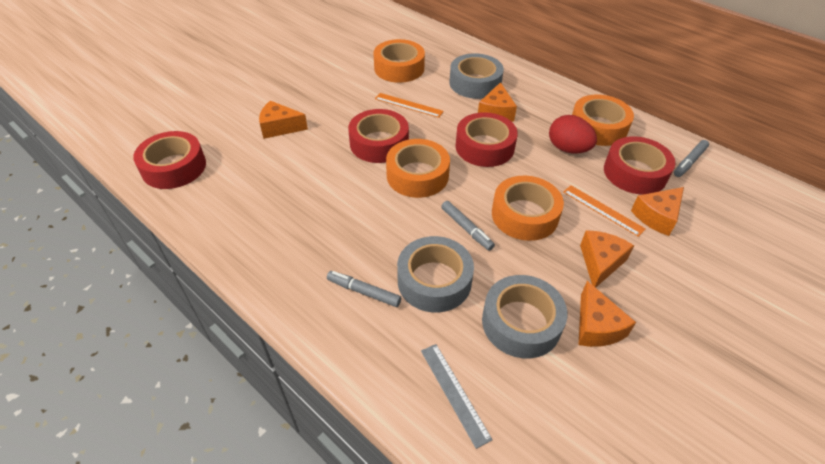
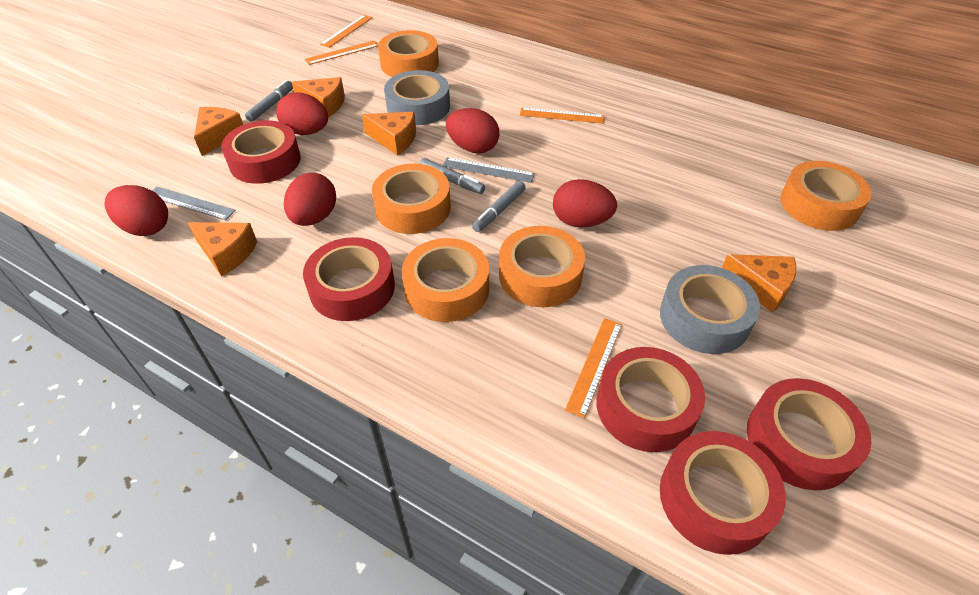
grey ruler: 1 -> 2
grey tape: 3 -> 2
orange ruler: 2 -> 4
orange tape: 4 -> 5
red egg: 1 -> 5
red tape: 4 -> 5

